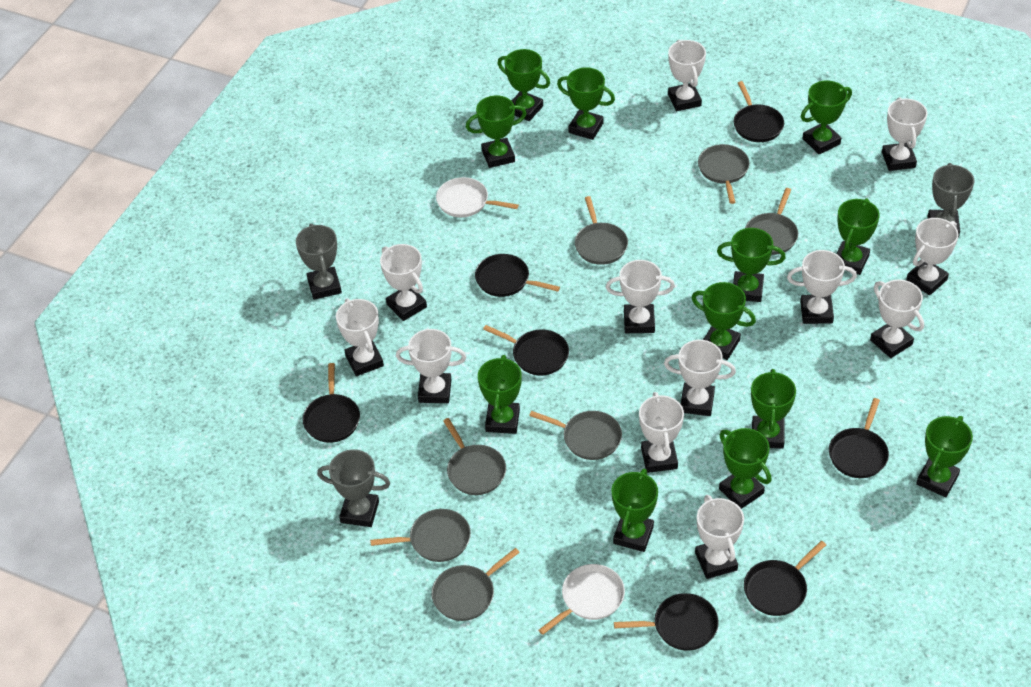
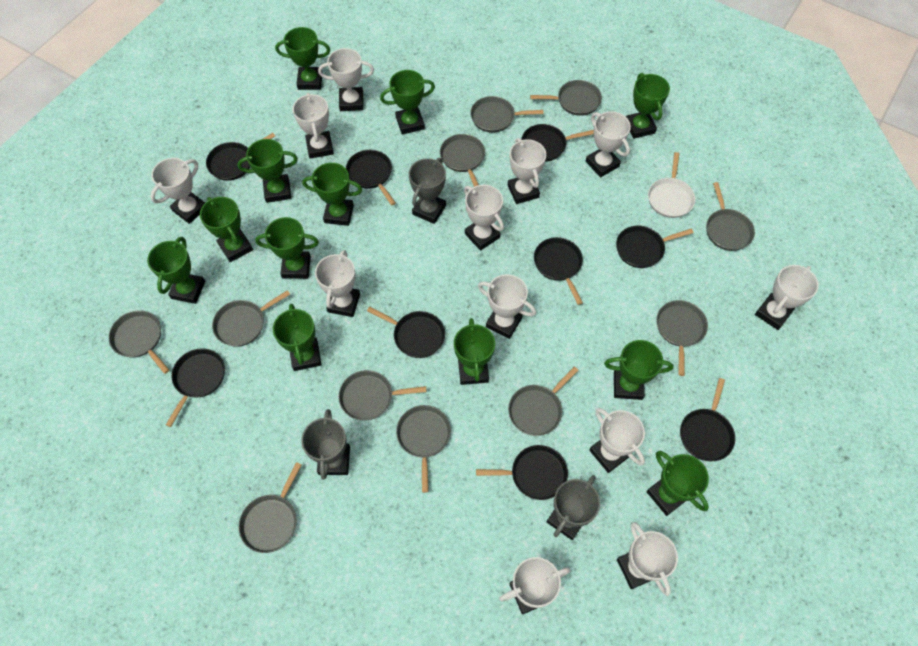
black pan: 7 -> 9
grey pan: 7 -> 11
white pan: 2 -> 1

